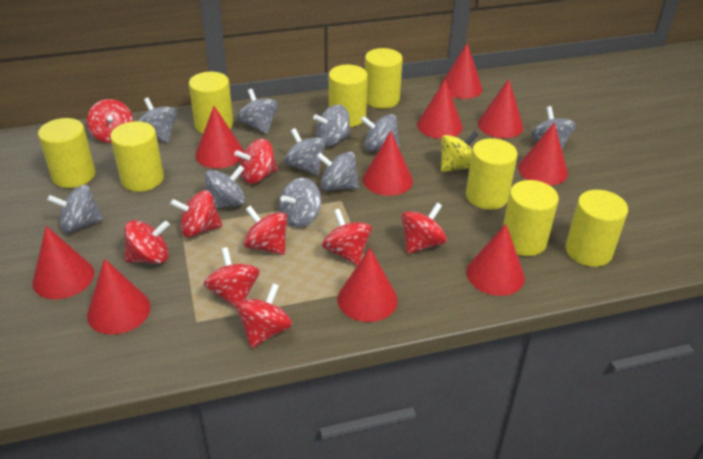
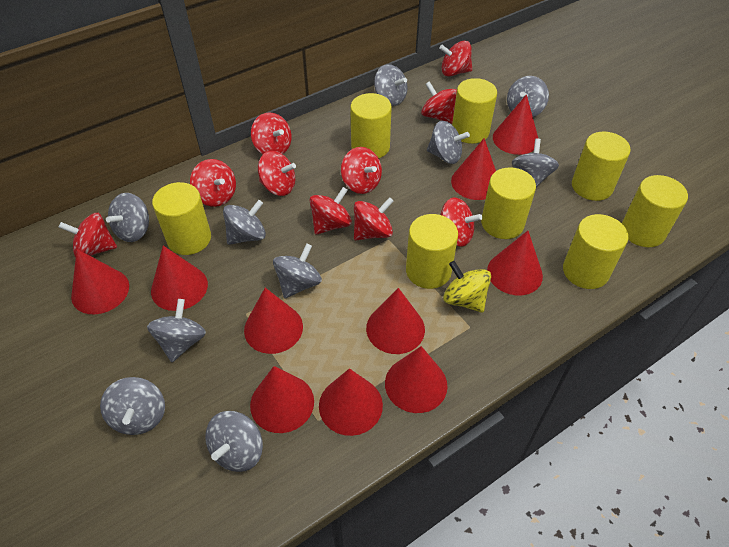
red spinning top: 9 -> 10

